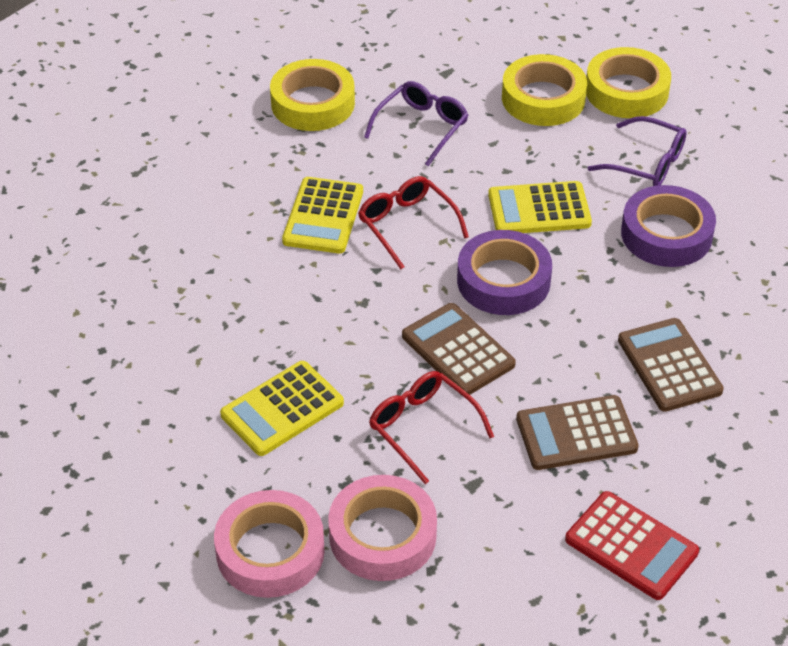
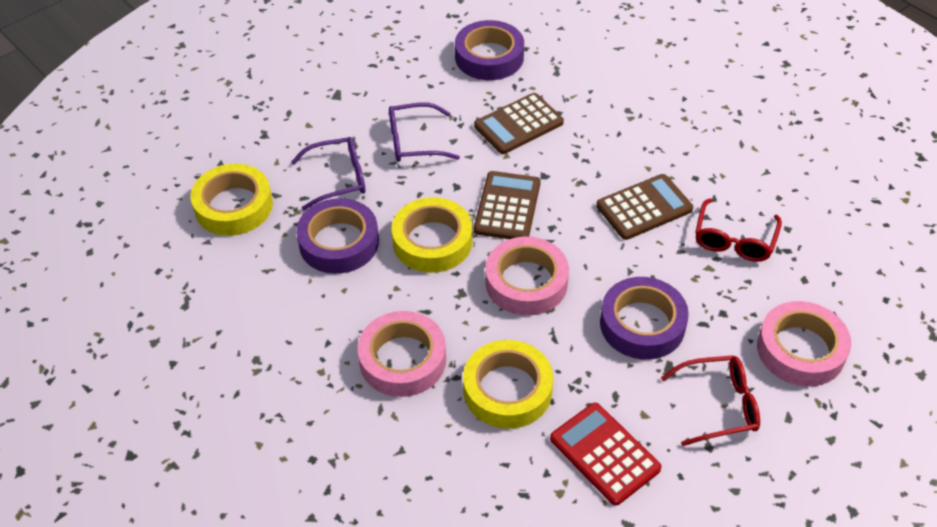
pink tape: 2 -> 3
purple tape: 2 -> 3
yellow calculator: 3 -> 0

